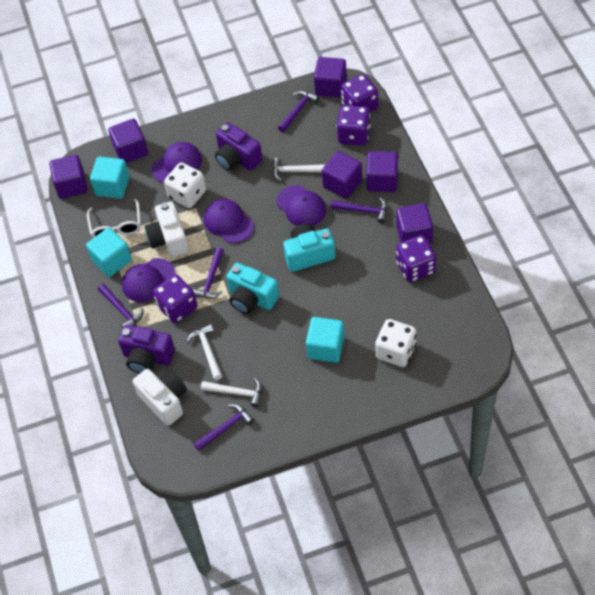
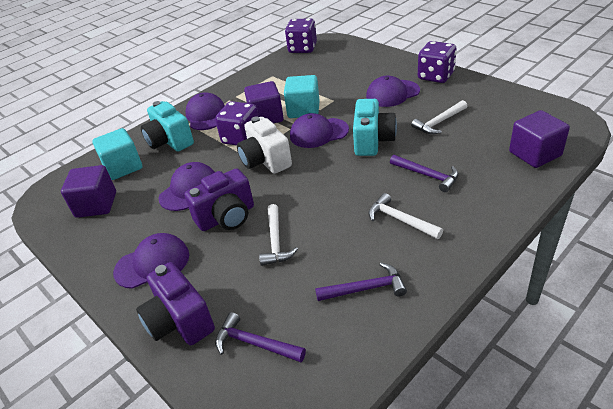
purple cap: 4 -> 5
purple cube: 6 -> 3
purple dice: 4 -> 3
purple hammer: 5 -> 3
turquoise cube: 3 -> 2
white camera: 2 -> 1
white dice: 2 -> 0
white glasses: 1 -> 0

